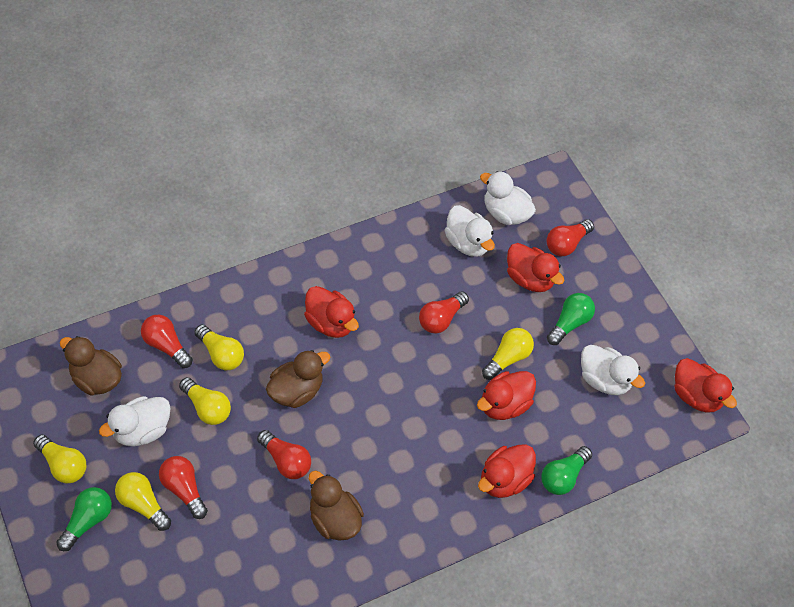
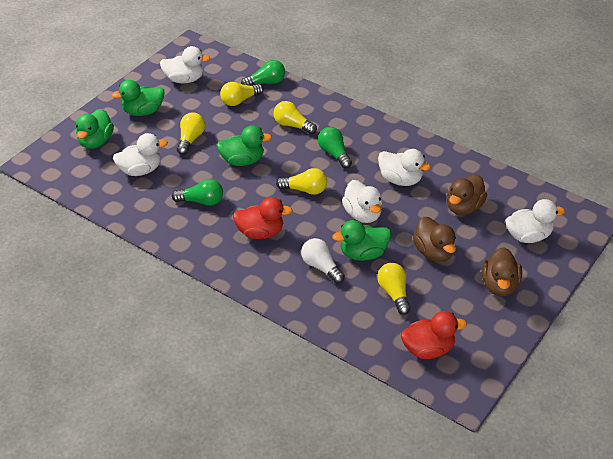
green duck: 0 -> 4
red duck: 5 -> 2
red light bulb: 5 -> 0
white duck: 4 -> 5
white light bulb: 0 -> 1

